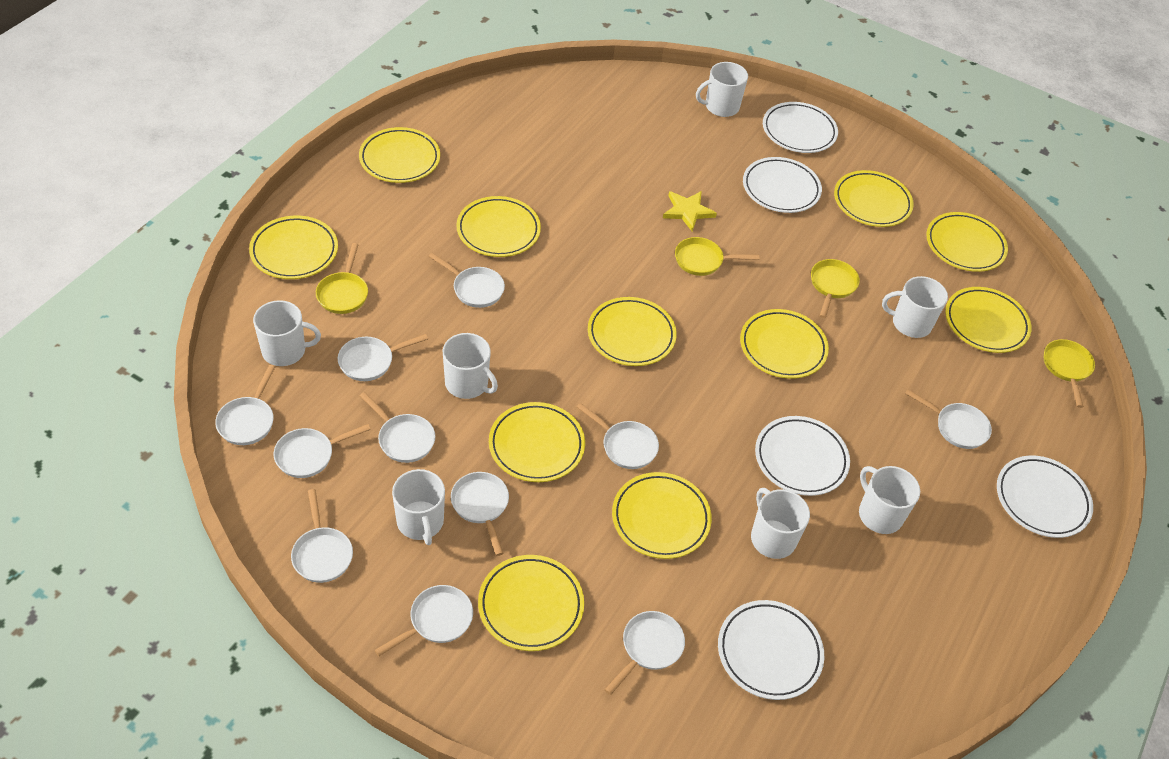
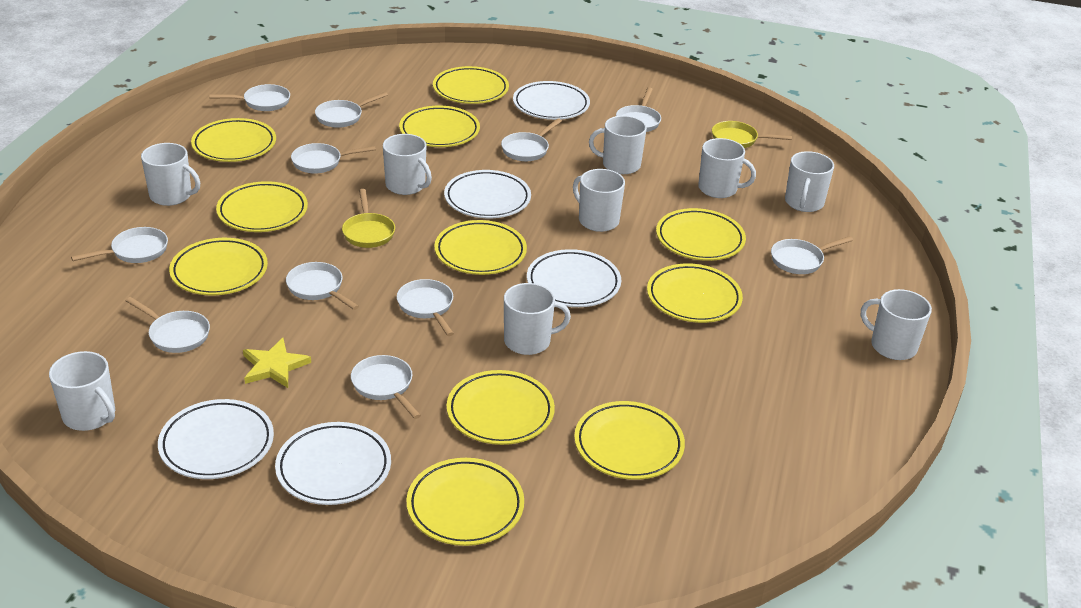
white mug: 7 -> 9
yellow pan: 4 -> 2

